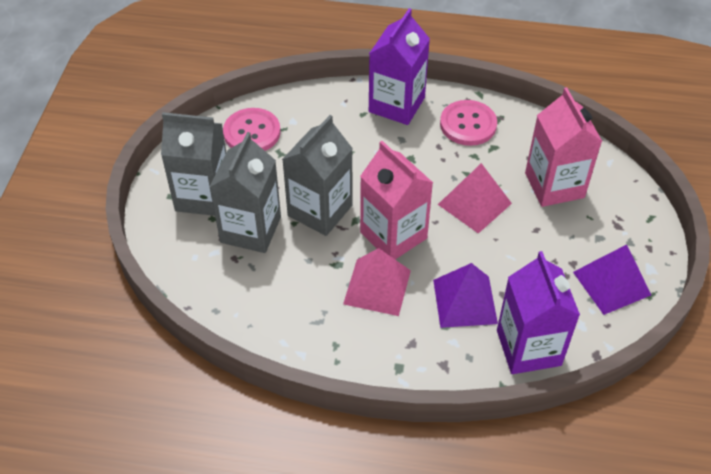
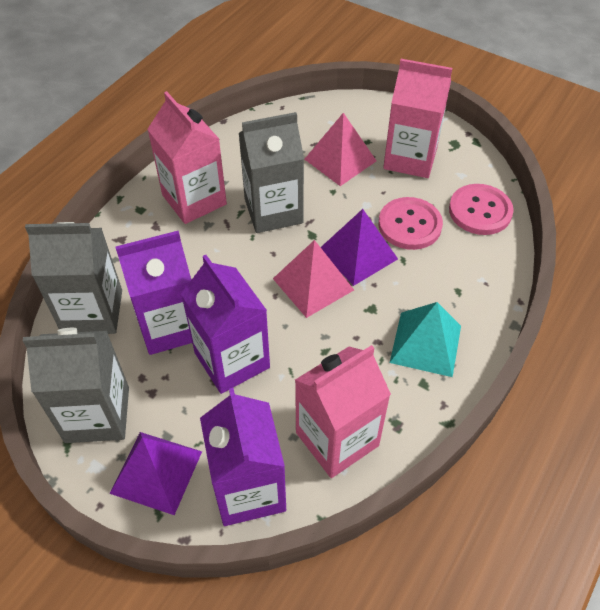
pink carton: 2 -> 3
purple carton: 2 -> 3
turquoise pyramid: 0 -> 1

